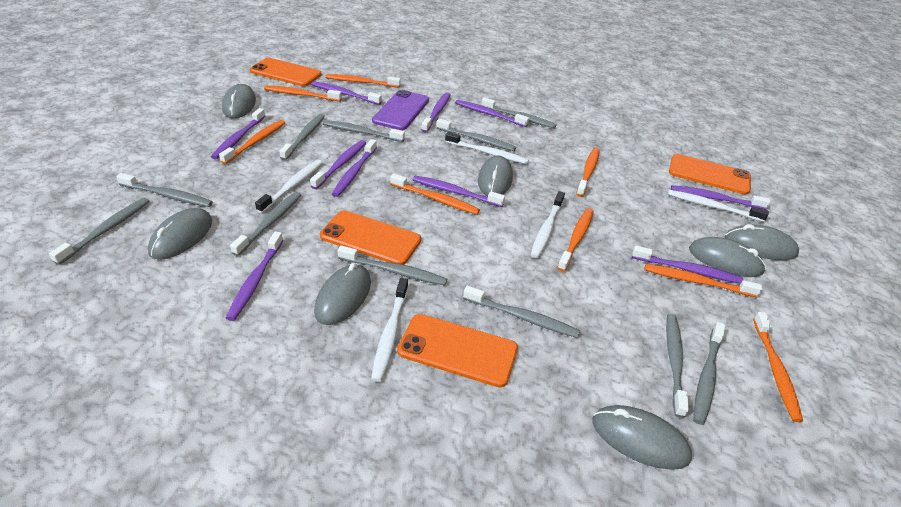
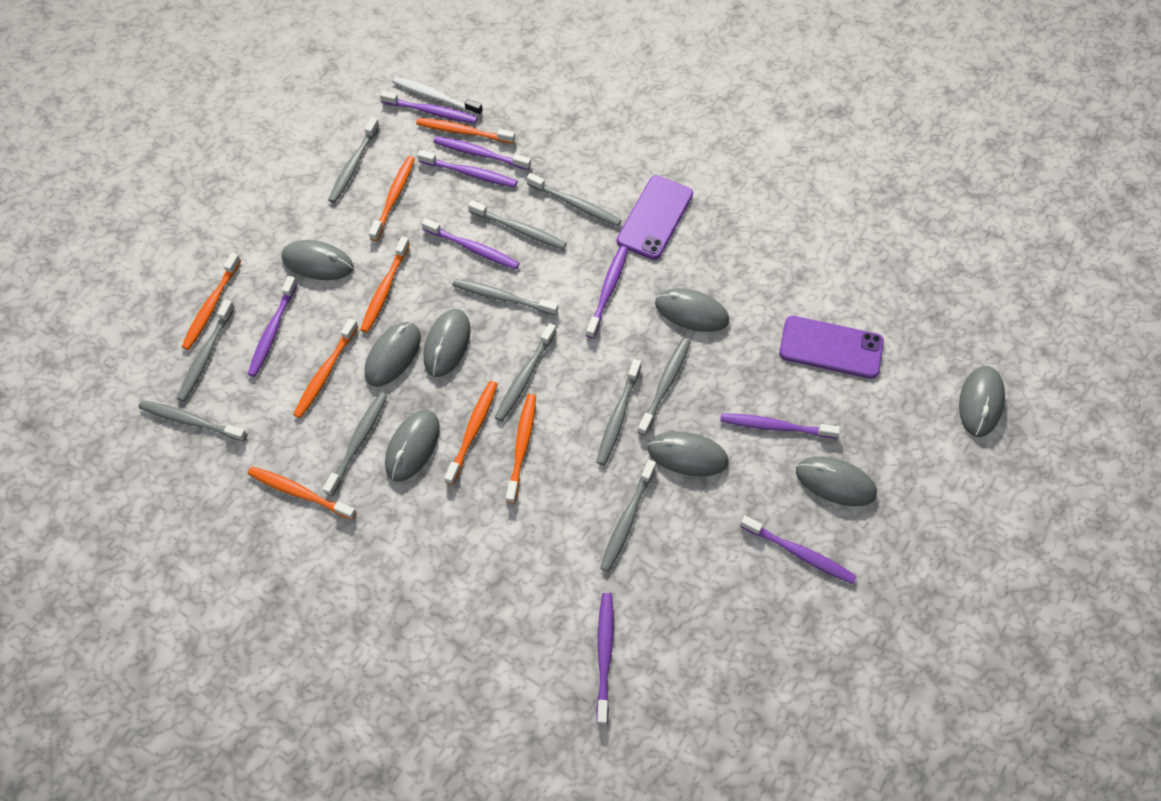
grey mouse: 7 -> 8
orange phone: 4 -> 0
purple phone: 1 -> 2
purple toothbrush: 10 -> 9
white toothbrush: 5 -> 1

